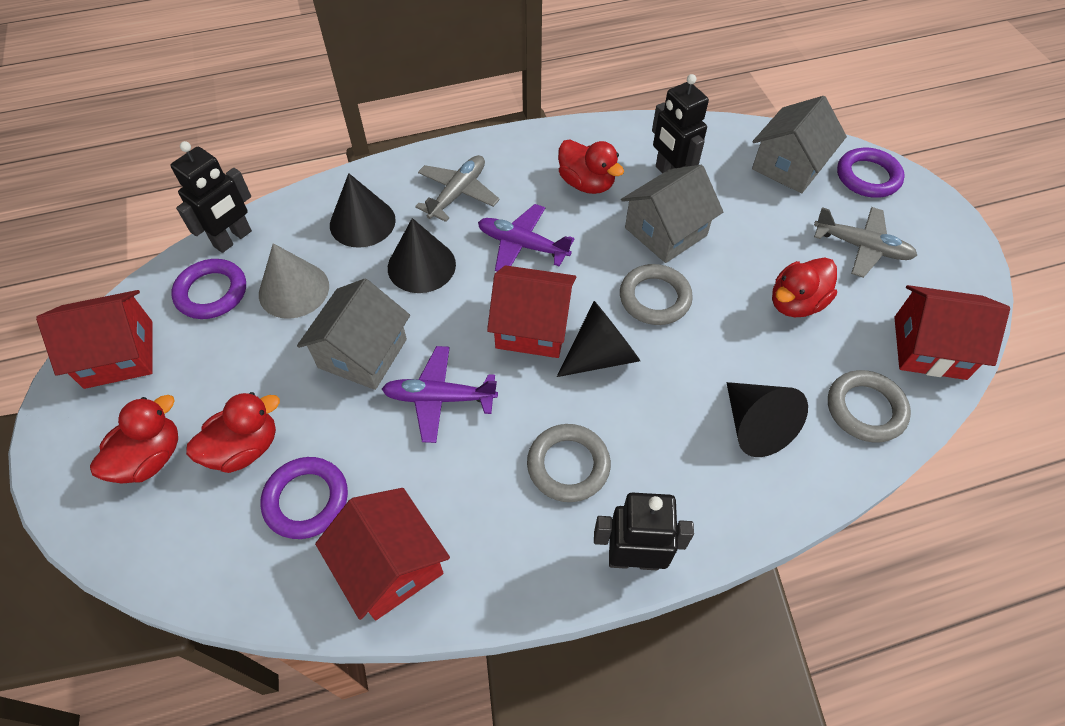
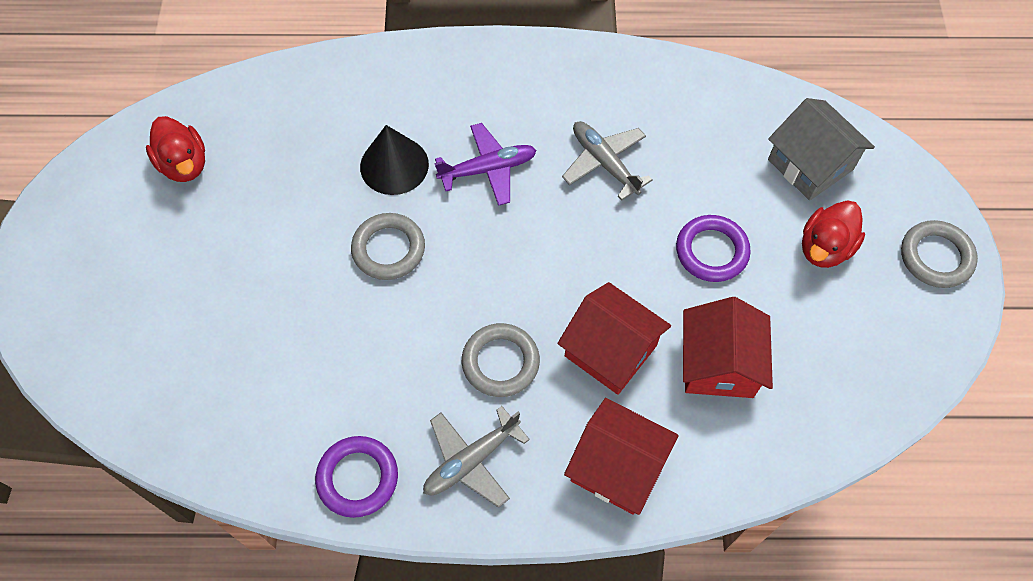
black cone: 4 -> 1
black robot: 3 -> 0
grey cone: 1 -> 0
grey house: 3 -> 1
purple plane: 2 -> 1
purple ring: 3 -> 2
red duck: 4 -> 2
red house: 4 -> 3

